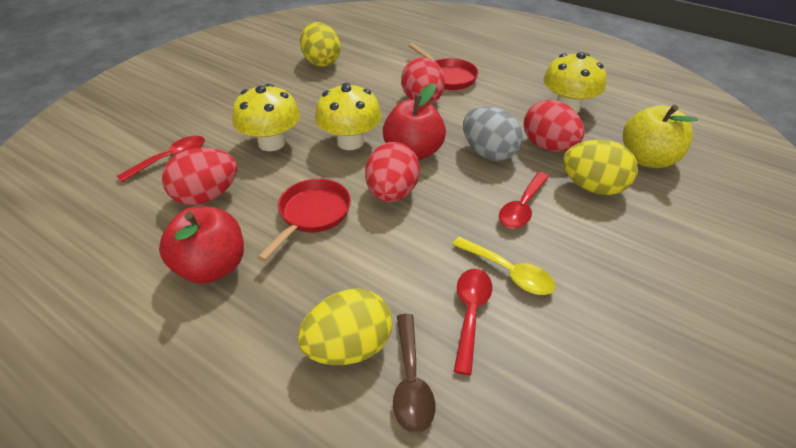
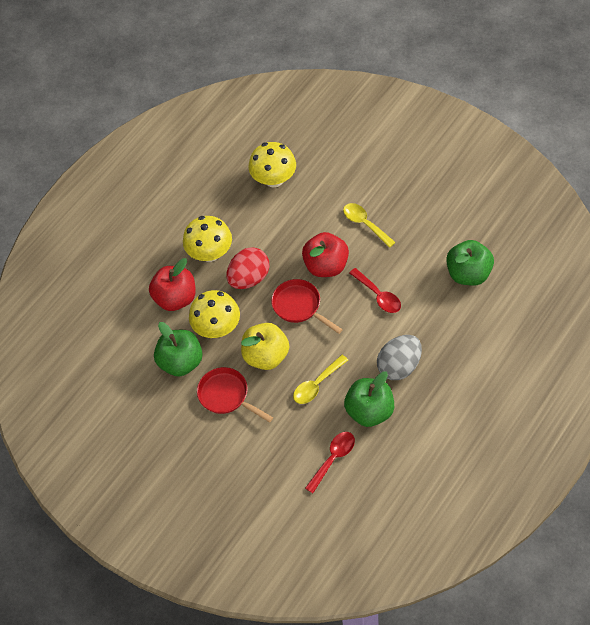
brown spoon: 1 -> 0
green apple: 0 -> 3
red egg: 4 -> 1
red spoon: 3 -> 2
yellow egg: 3 -> 0
yellow spoon: 1 -> 2

